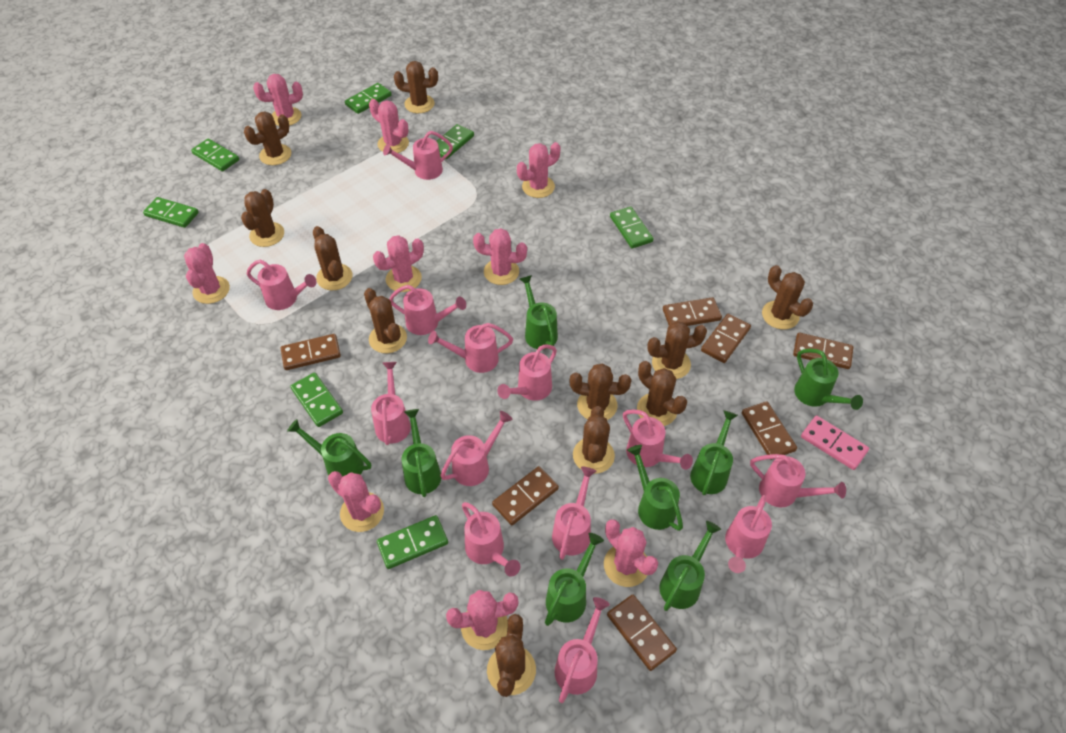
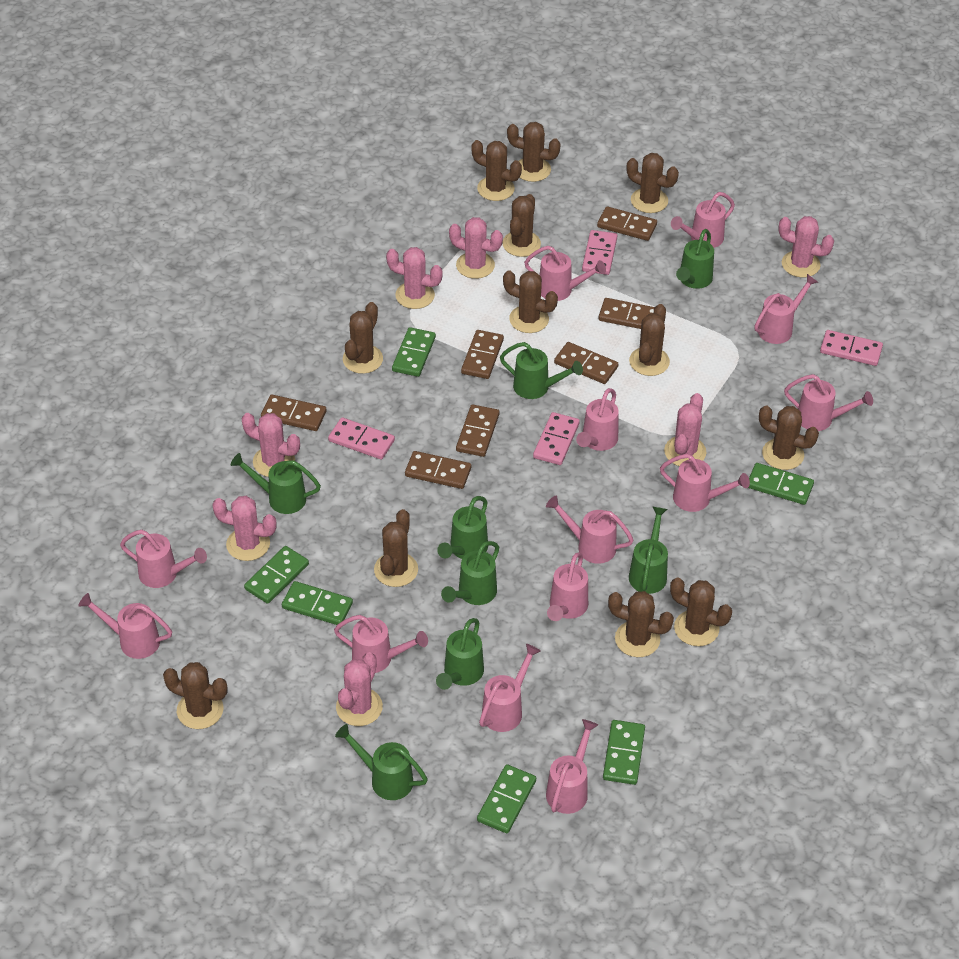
brown cactus: 11 -> 12
green domino: 7 -> 6
pink cactus: 9 -> 7
pink domino: 1 -> 4

